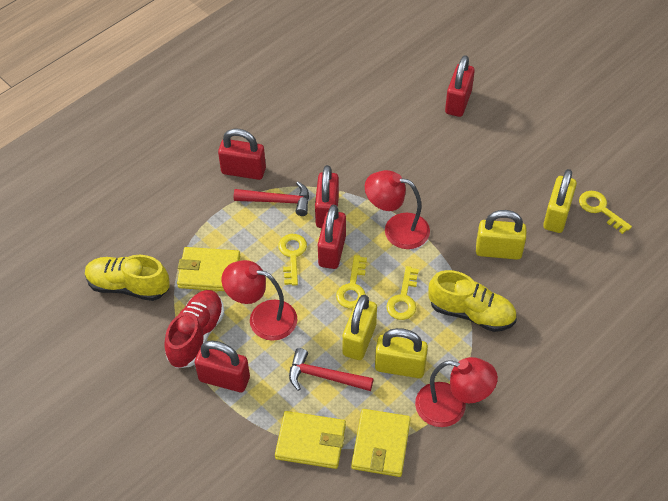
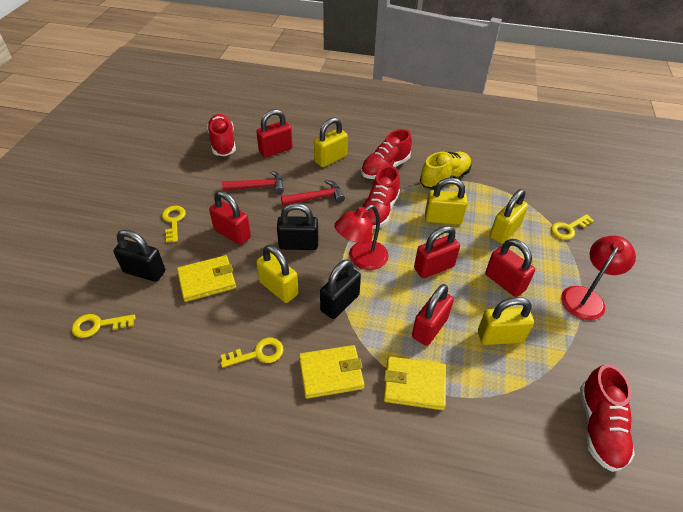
black padlock: 0 -> 3
red lamp: 3 -> 2
red shoe: 1 -> 4
yellow padlock: 4 -> 5
yellow shoe: 2 -> 1

